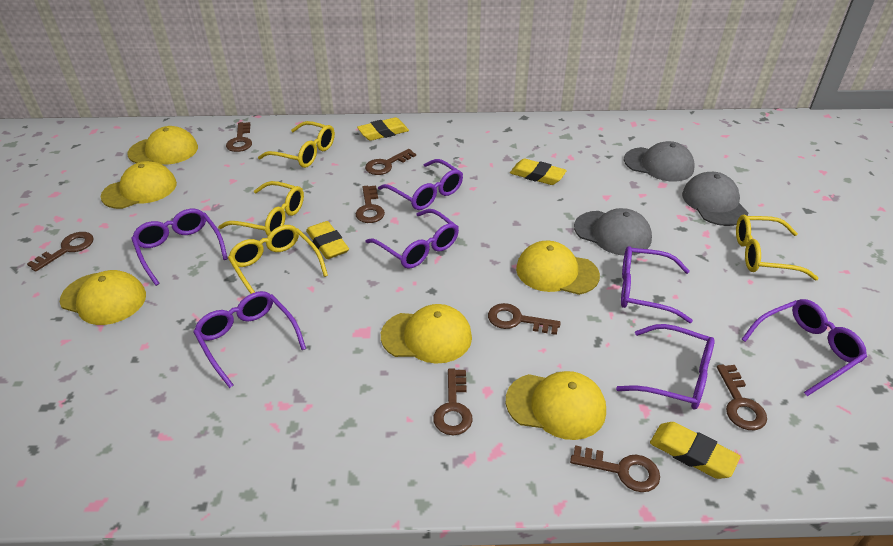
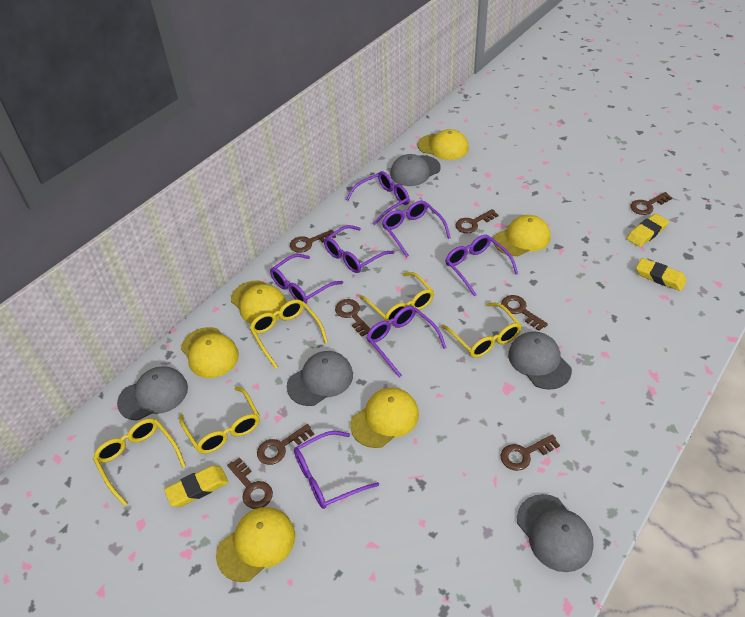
grey cap: 3 -> 5
yellow eraser: 4 -> 3
yellow glasses: 4 -> 5

